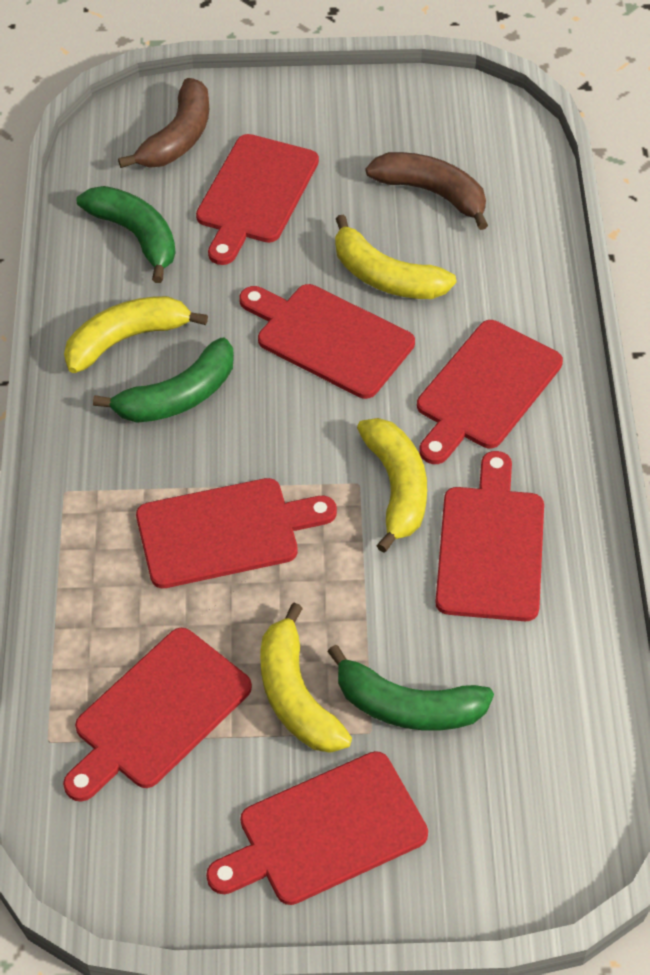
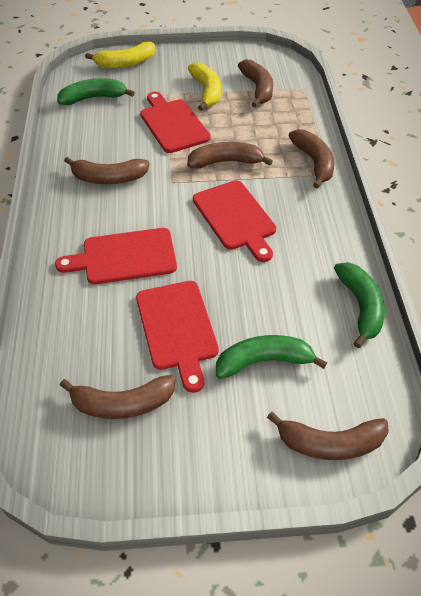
brown banana: 2 -> 6
red cutting board: 7 -> 4
yellow banana: 4 -> 2

